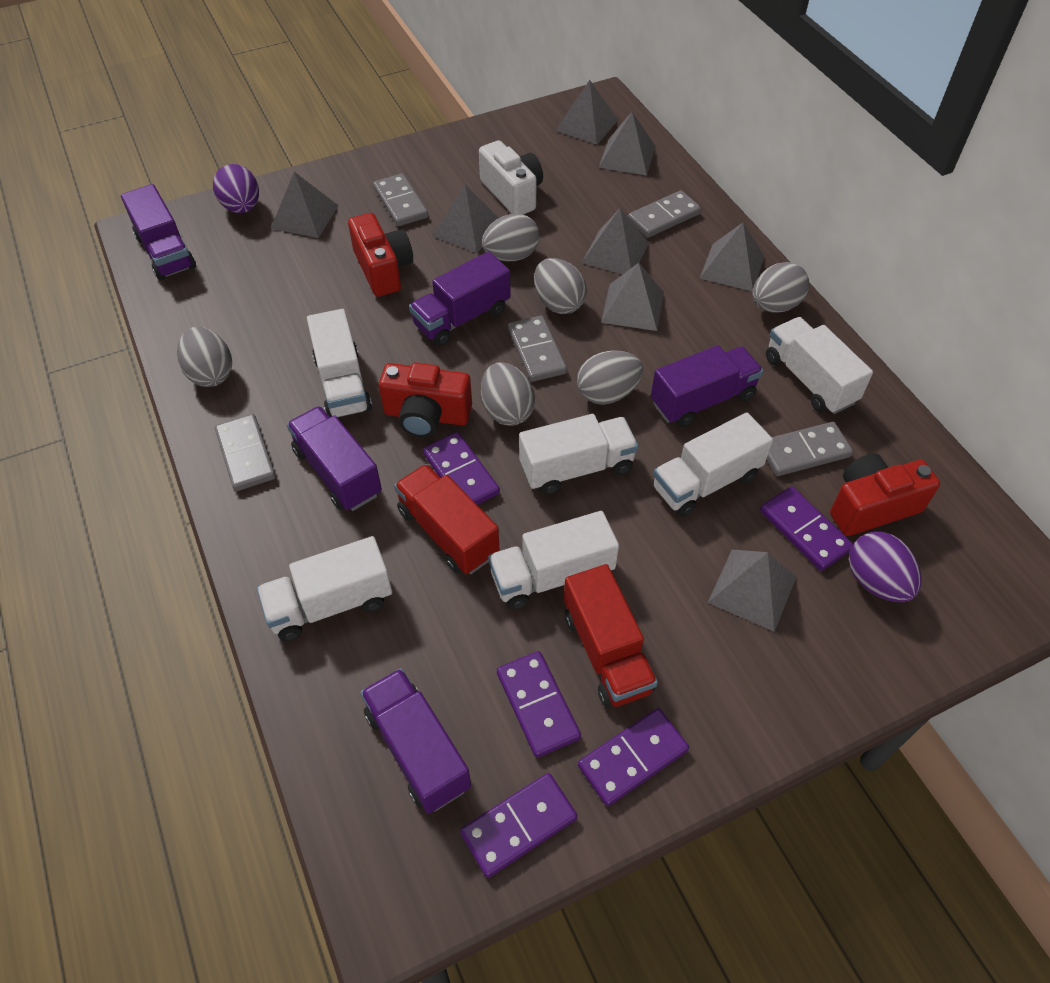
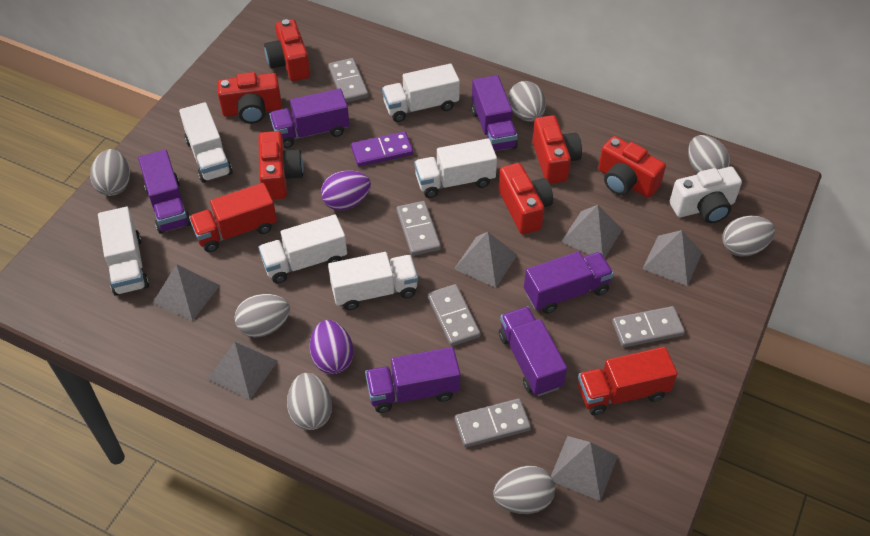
grey egg: 6 -> 7
grey pyramid: 8 -> 6
purple domino: 5 -> 1
purple truck: 5 -> 6
red camera: 3 -> 6

